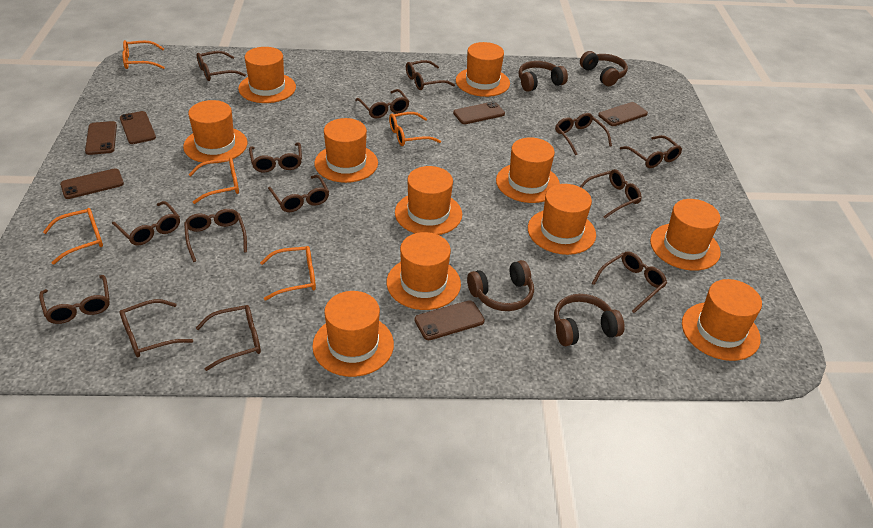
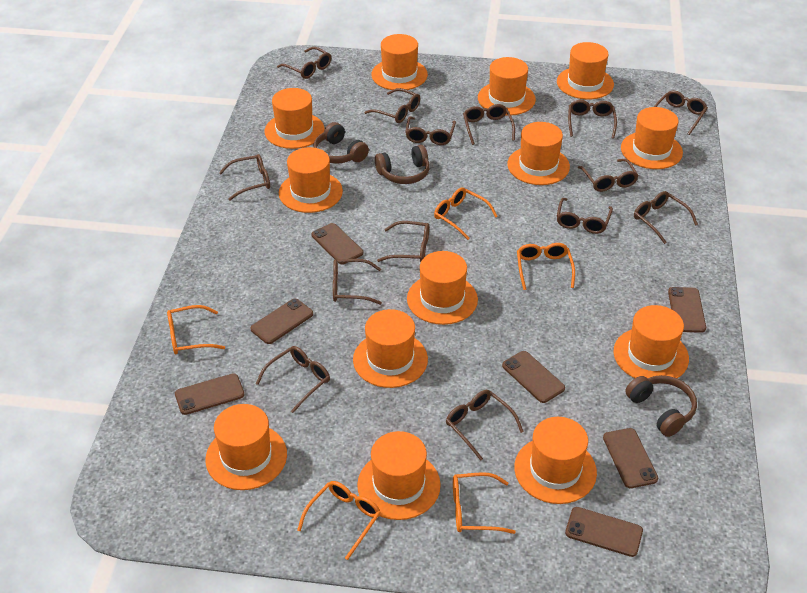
brown headphones: 4 -> 3
brown phone: 6 -> 7
orange hat: 11 -> 13

